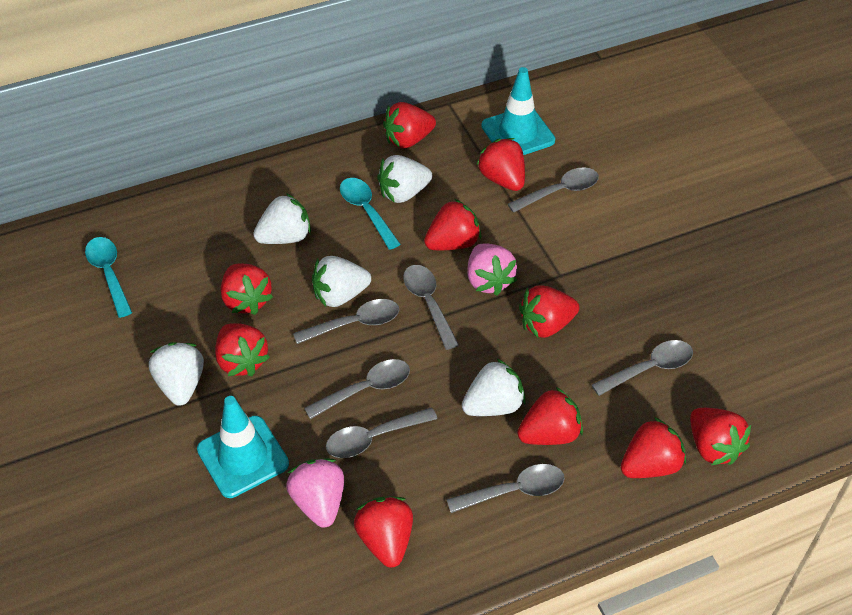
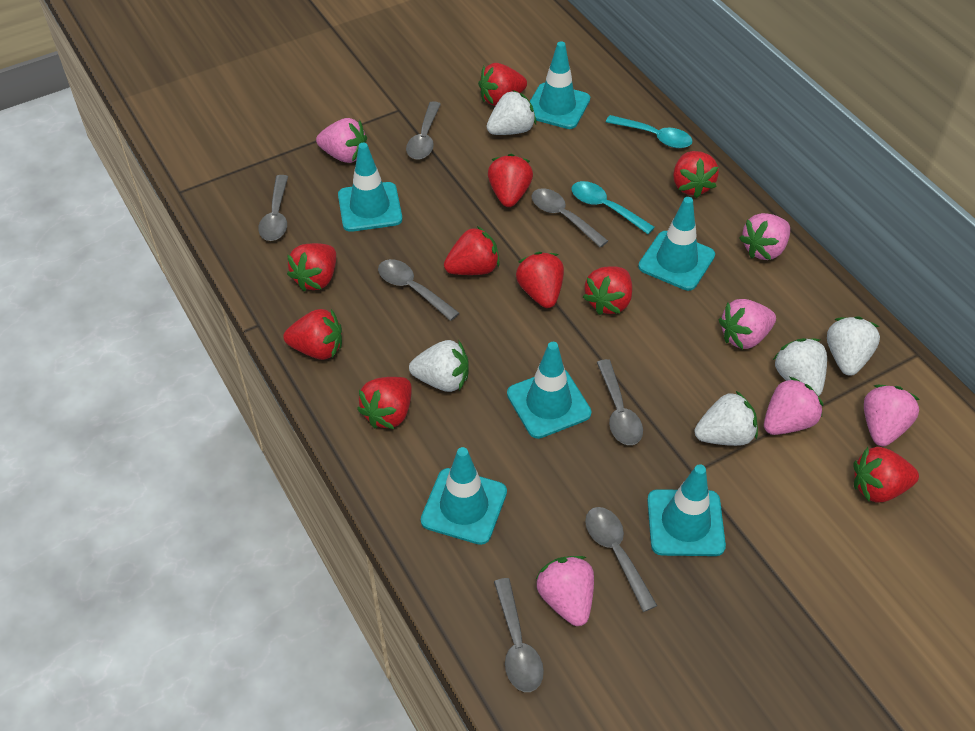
pink strawberry: 2 -> 6
turquoise traffic cone: 2 -> 6

